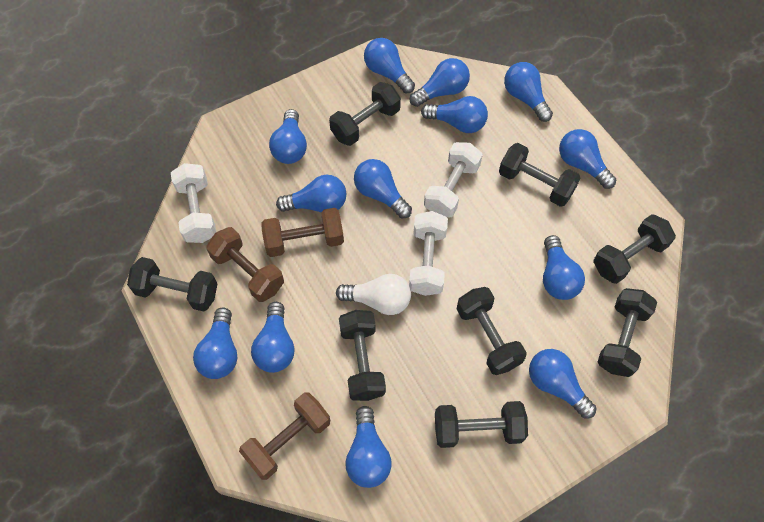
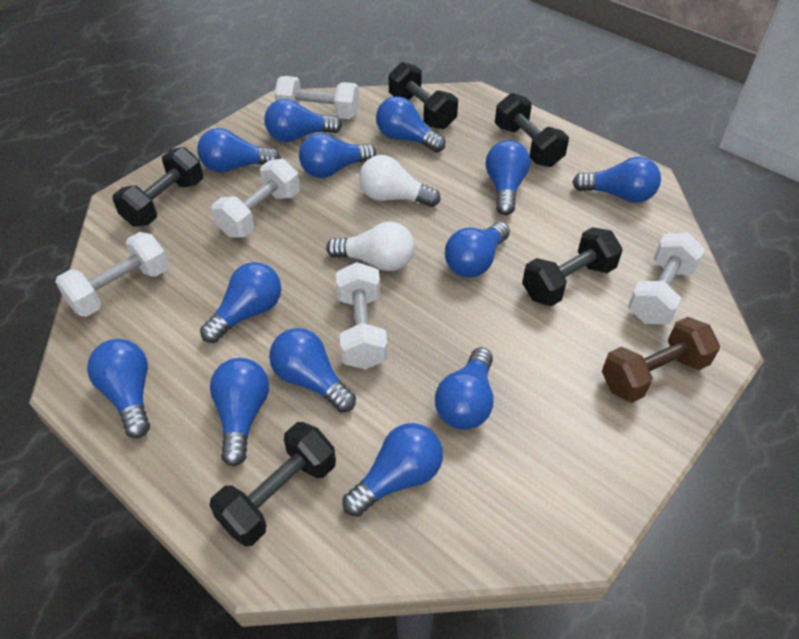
black dumbbell: 8 -> 5
brown dumbbell: 3 -> 1
white dumbbell: 3 -> 5
white light bulb: 1 -> 2

